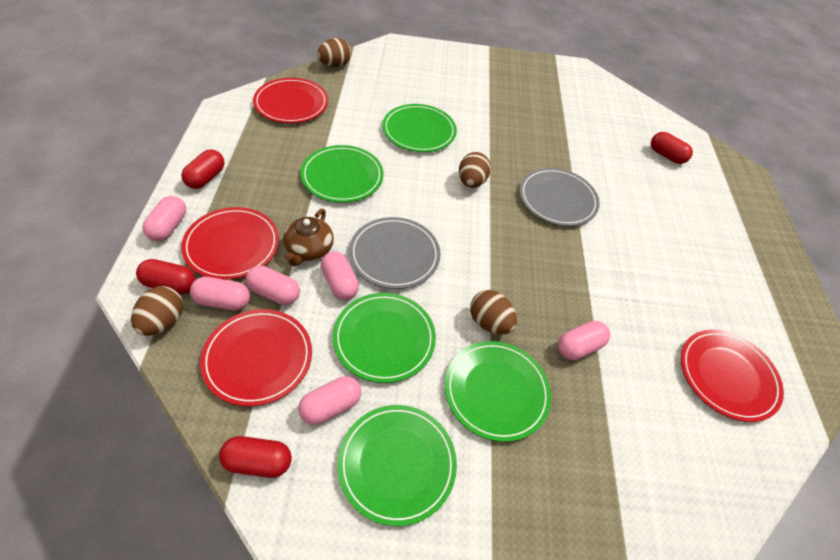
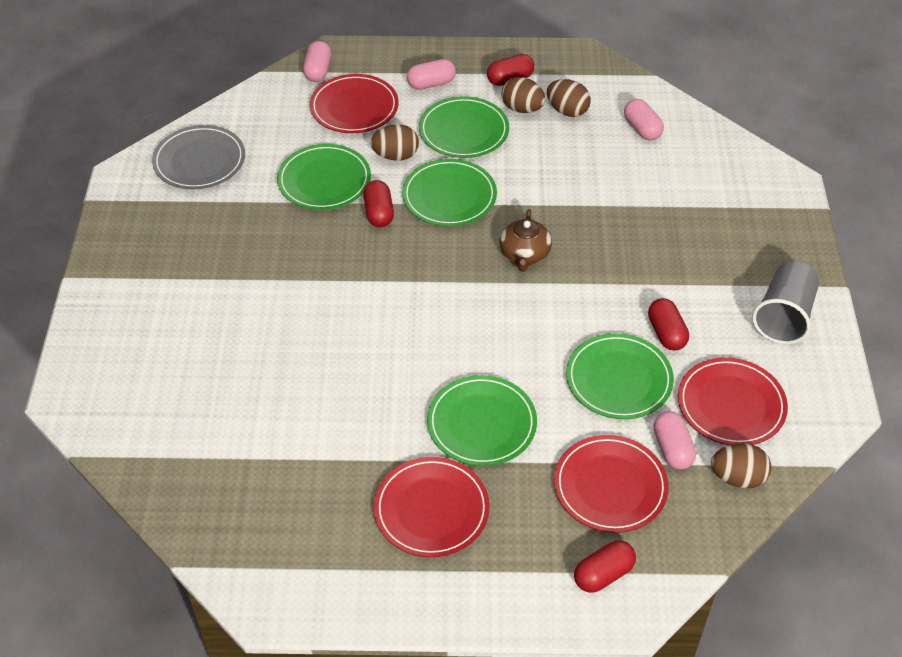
grey cup: 0 -> 1
grey plate: 2 -> 1
pink capsule: 6 -> 4

